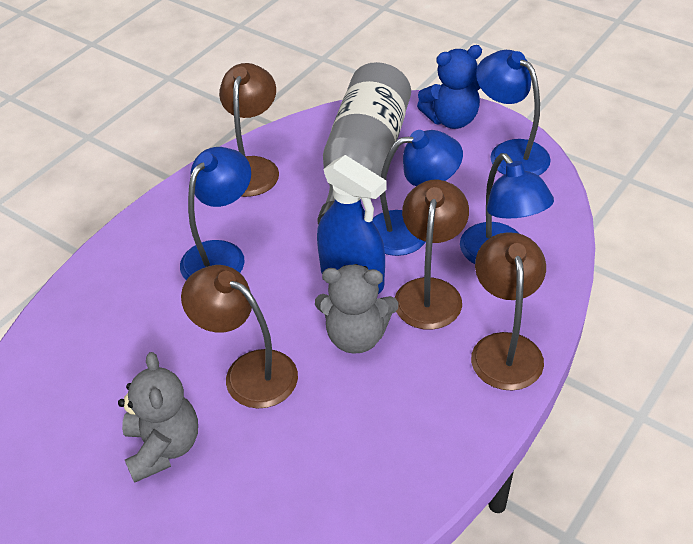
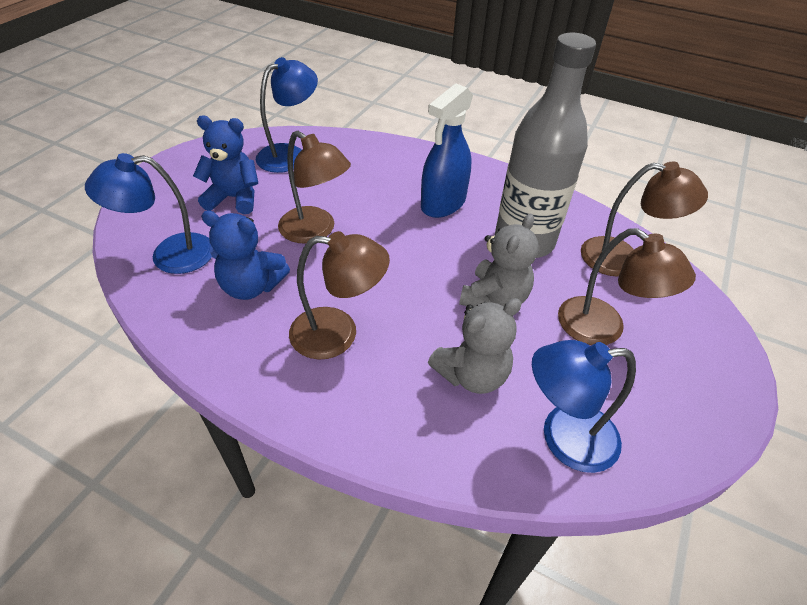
blue lamp: 4 -> 3
blue teddy bear: 1 -> 2

